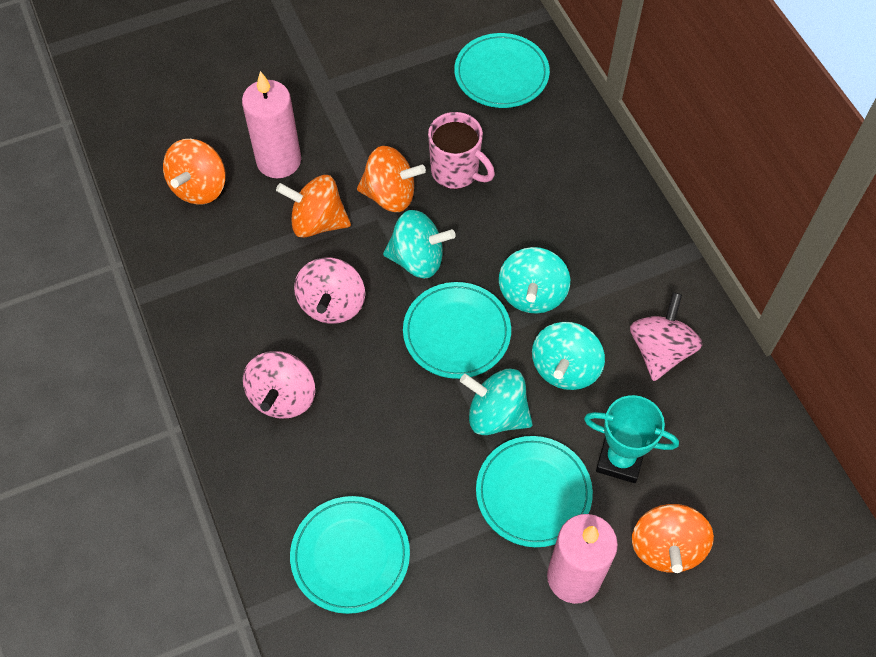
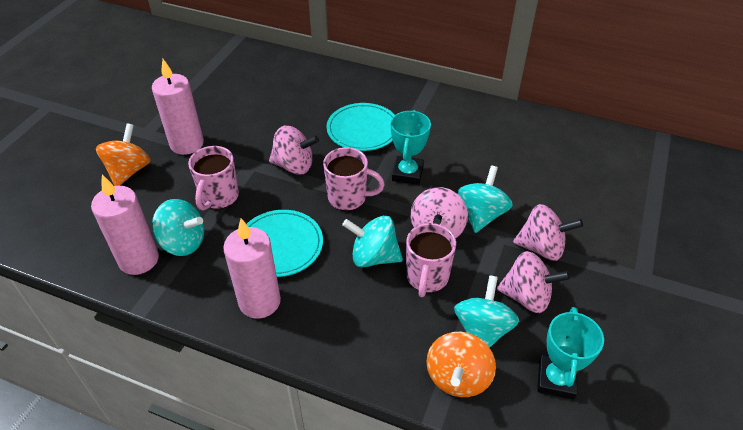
orange spinning top: 4 -> 2
pink candle: 2 -> 3
pink mug: 1 -> 3
pink spinning top: 3 -> 4
turquoise plate: 4 -> 2
turquoise trophy: 1 -> 2

